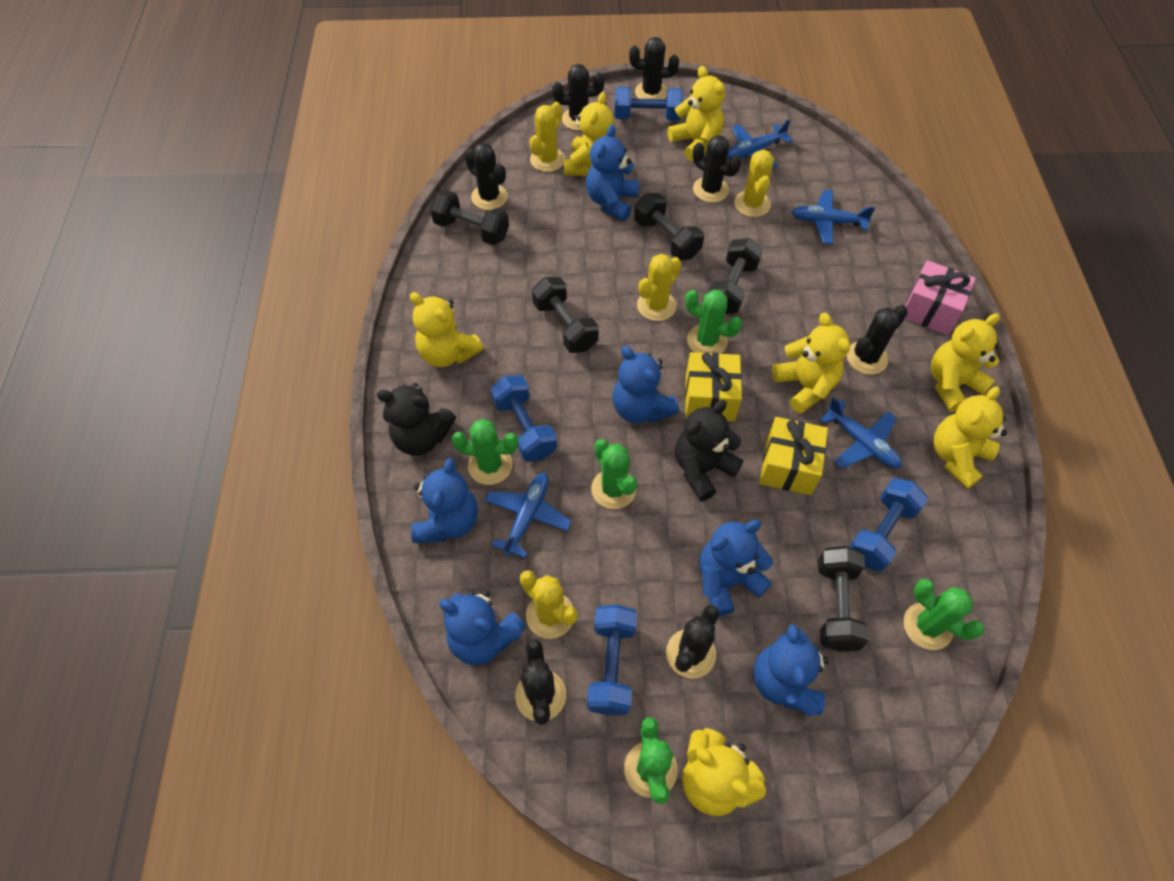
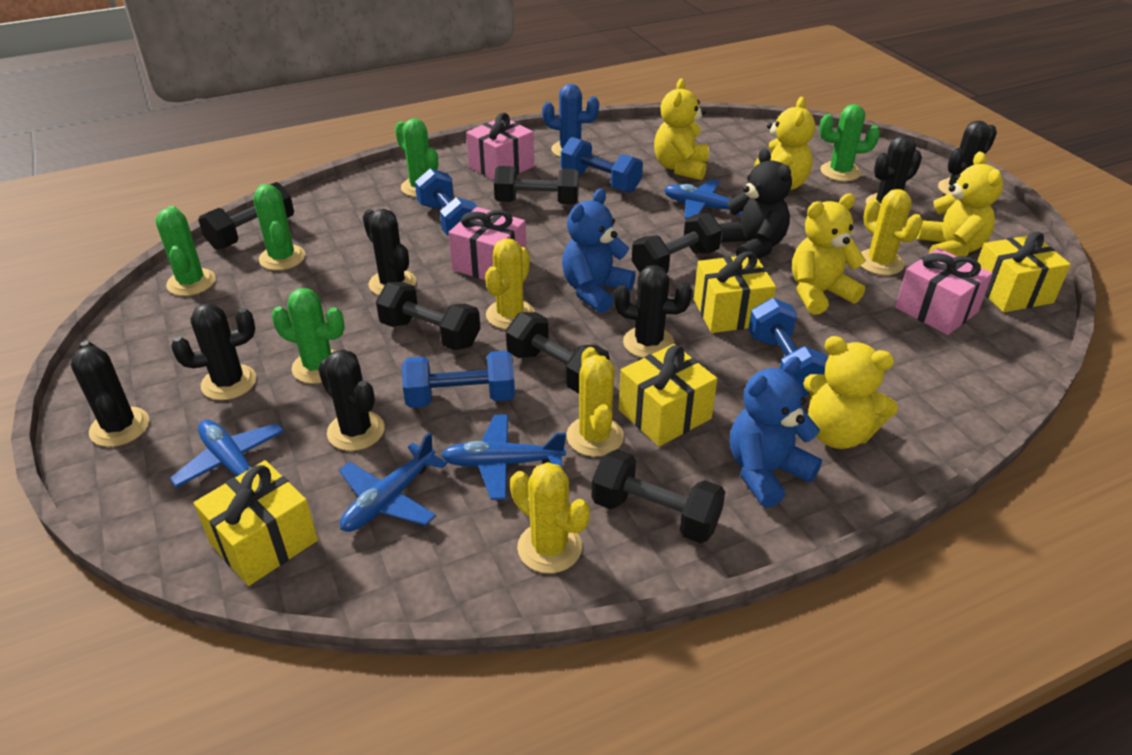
black dumbbell: 5 -> 6
black teddy bear: 2 -> 1
blue cactus: 0 -> 1
blue teddy bear: 6 -> 2
pink gift: 1 -> 3
yellow gift: 2 -> 4
yellow teddy bear: 7 -> 5

